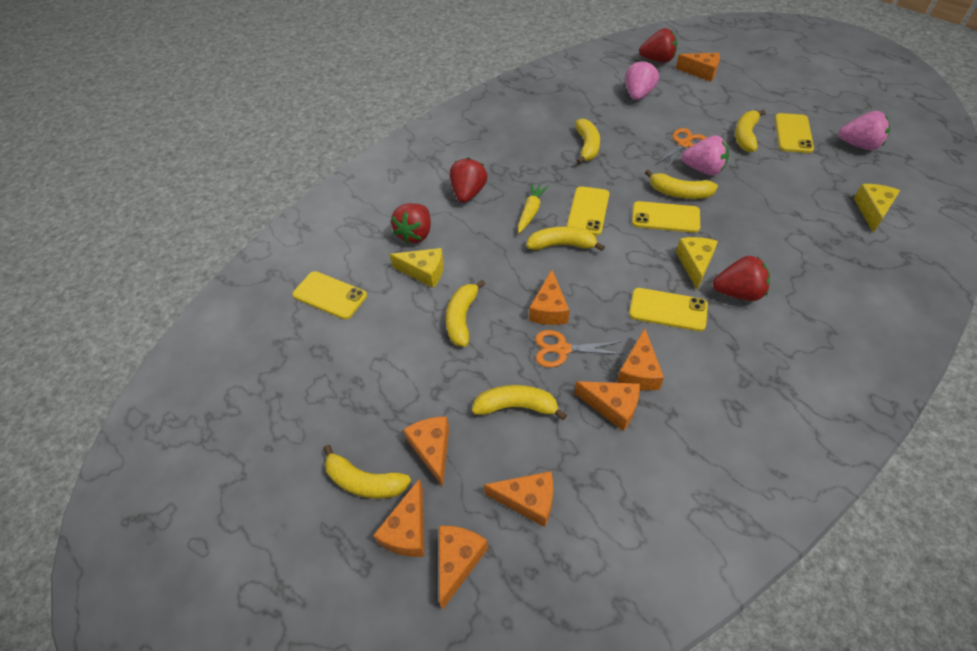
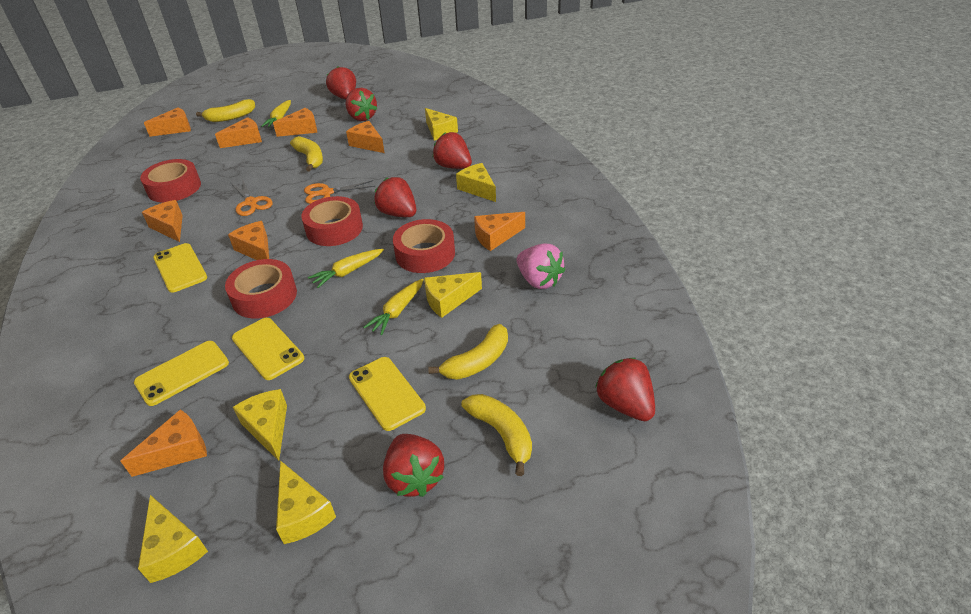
pink strawberry: 3 -> 1
red strawberry: 4 -> 6
red tape: 0 -> 4
yellow banana: 7 -> 4
yellow carrot: 1 -> 3
yellow cheese: 3 -> 6
yellow phone: 5 -> 4

